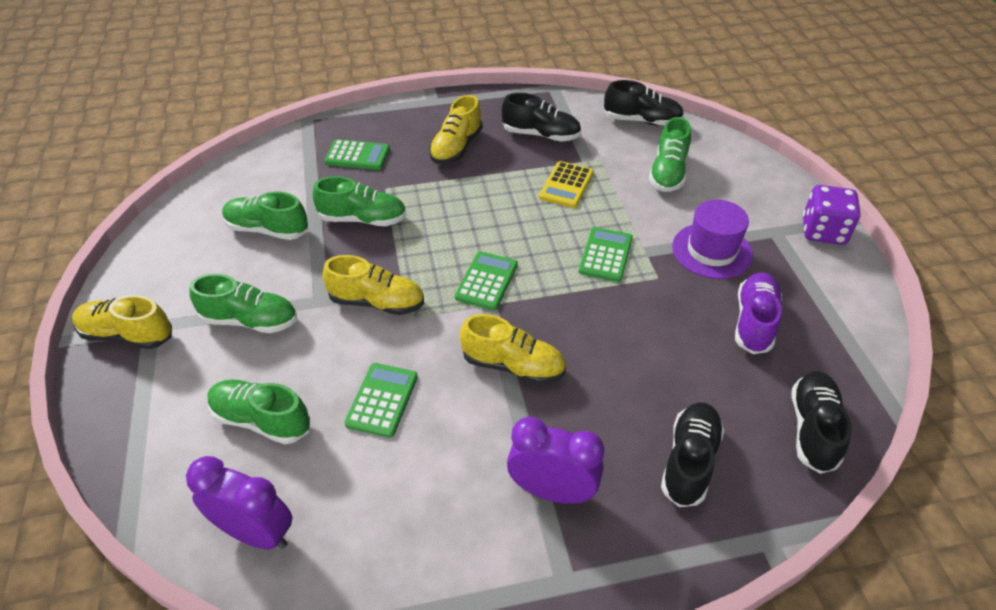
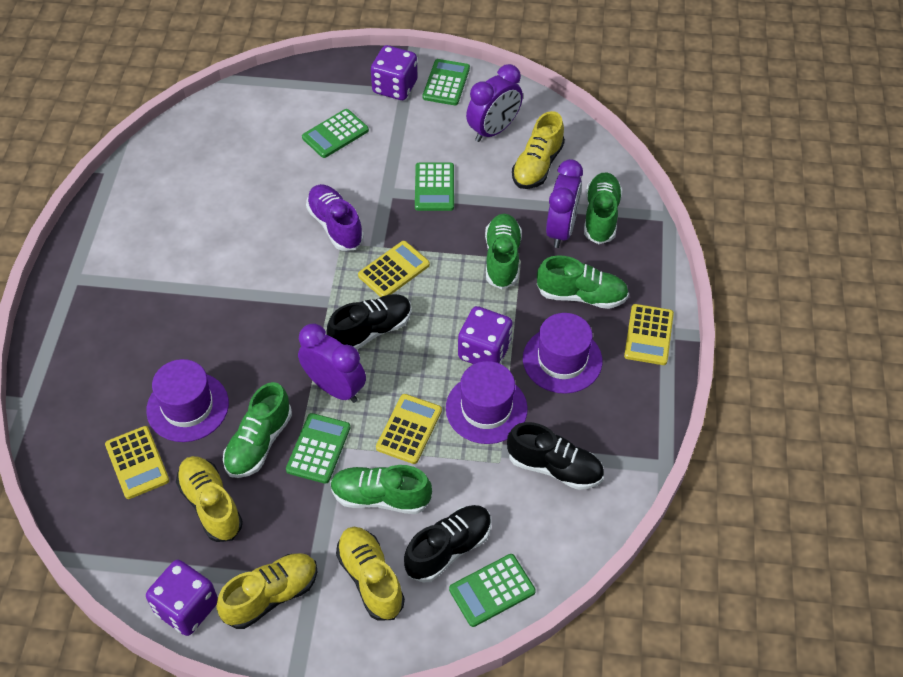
black shoe: 4 -> 3
green calculator: 4 -> 5
purple clock: 2 -> 3
purple dice: 1 -> 3
purple hat: 1 -> 3
yellow calculator: 1 -> 4

